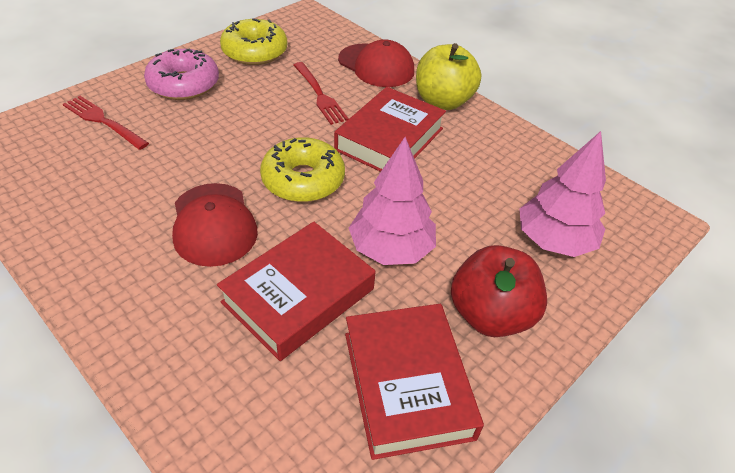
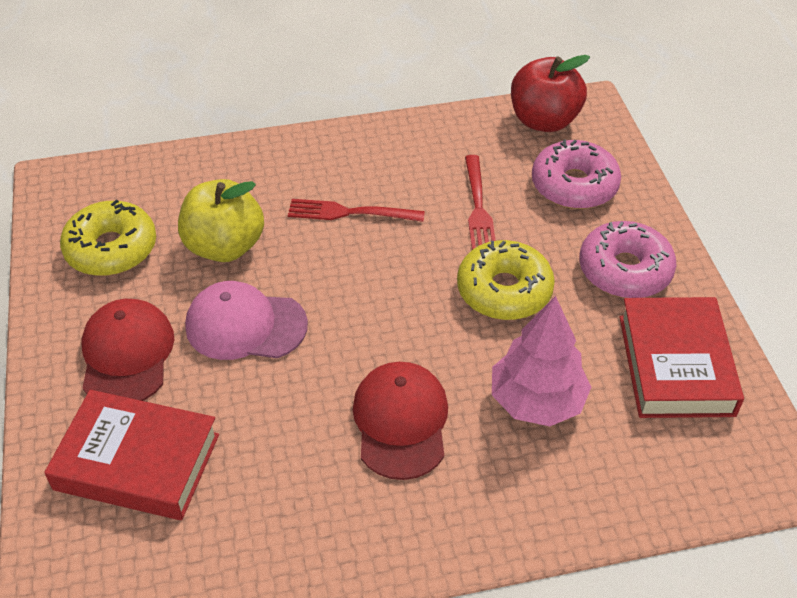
pink cap: 0 -> 1
pink donut: 1 -> 2
pink tree: 2 -> 1
red book: 3 -> 2

